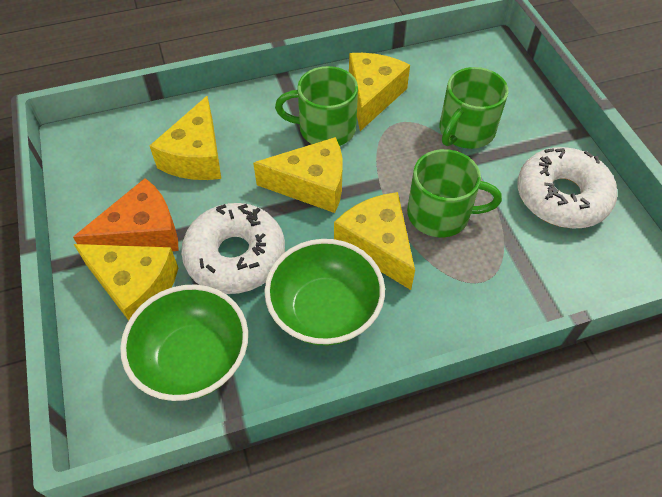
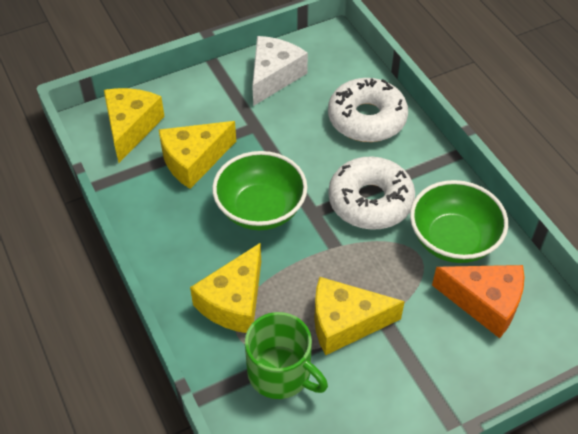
green mug: 3 -> 1
white cheese: 0 -> 1
yellow cheese: 5 -> 4

